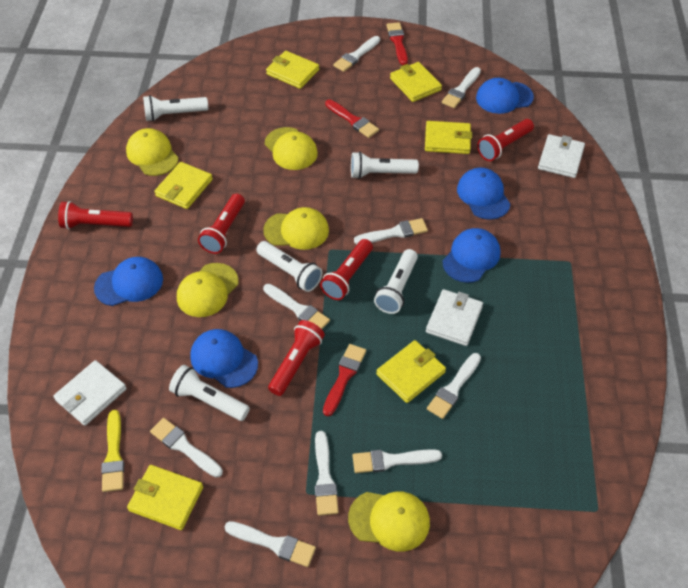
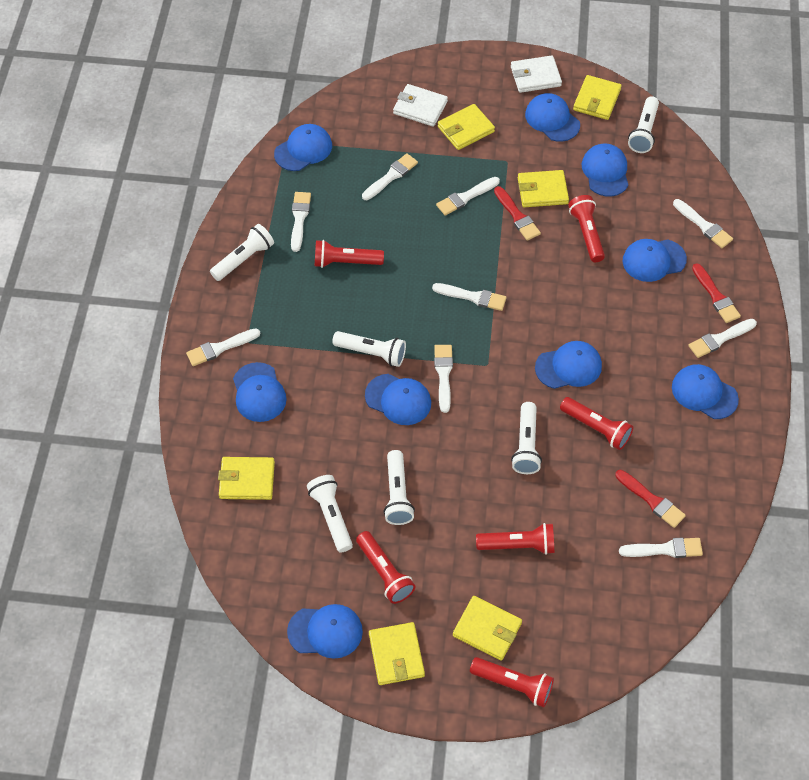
blue cap: 5 -> 9
red flashlight: 5 -> 6
white flashlight: 5 -> 6
white wallet: 3 -> 2
yellow brush: 1 -> 0
yellow cap: 5 -> 0

